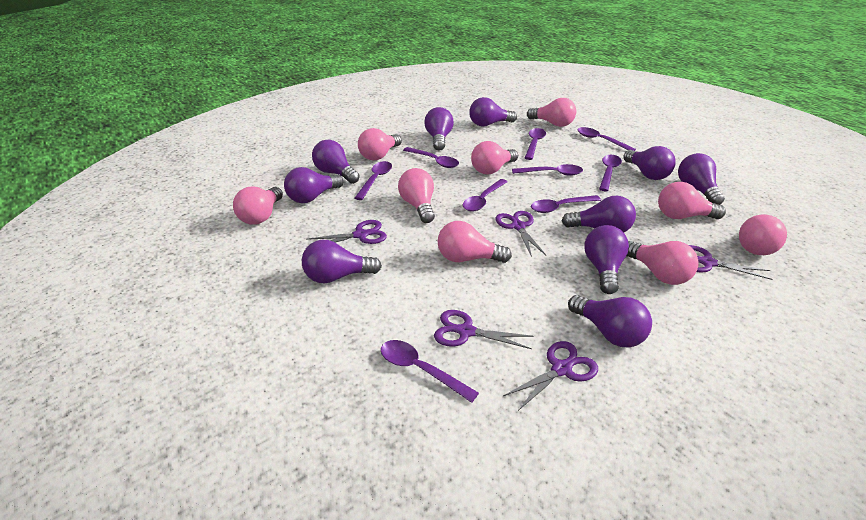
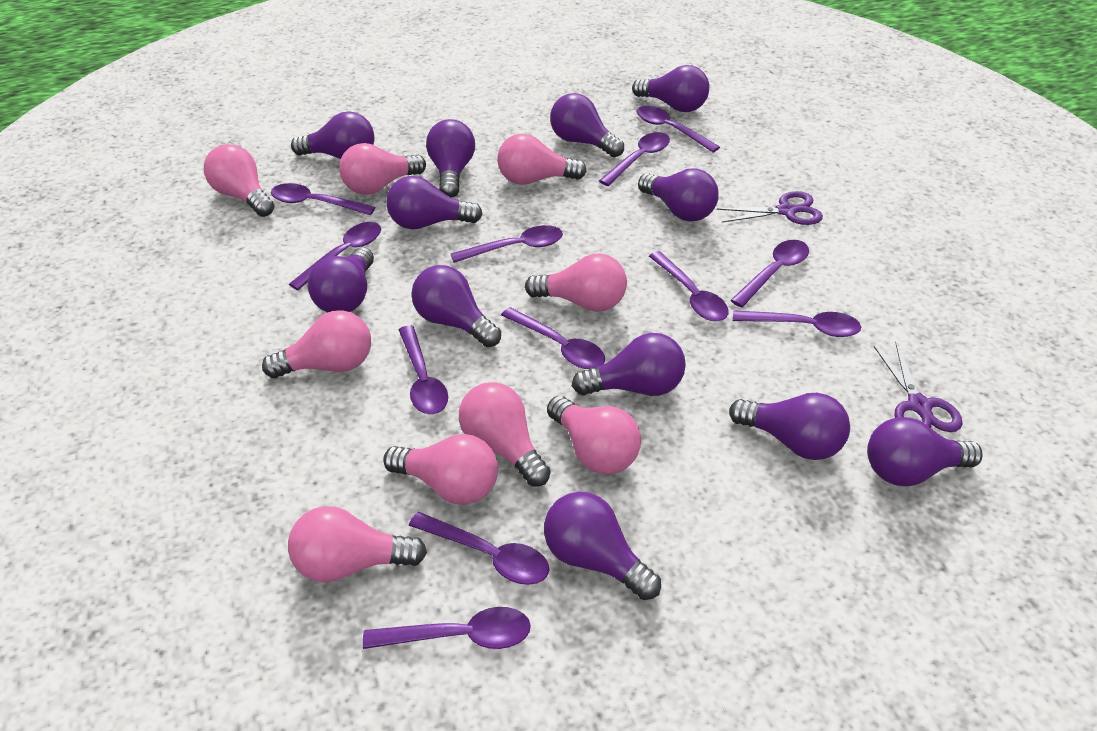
purple light bulb: 10 -> 12
purple scissors: 5 -> 2
purple spoon: 9 -> 12

